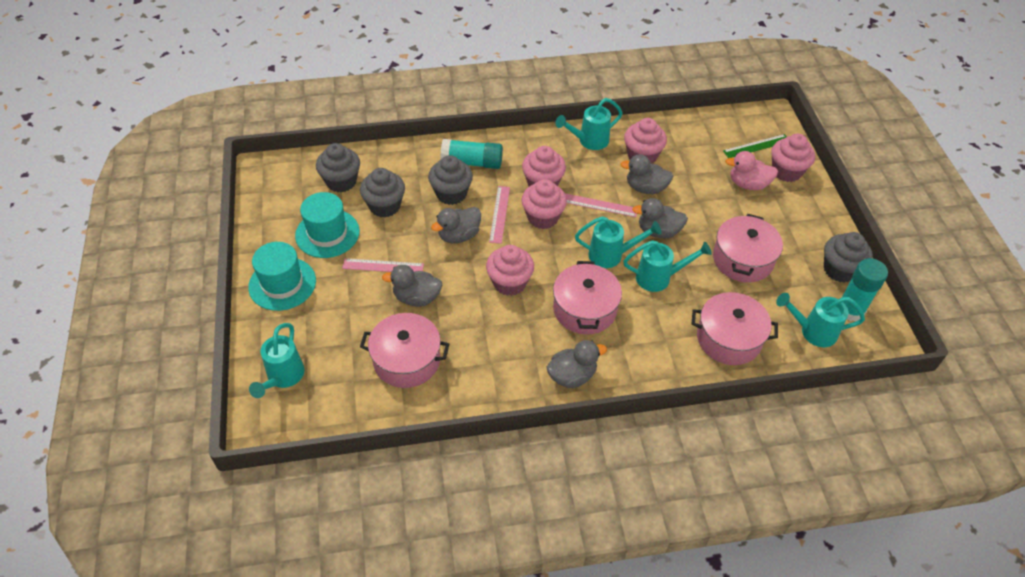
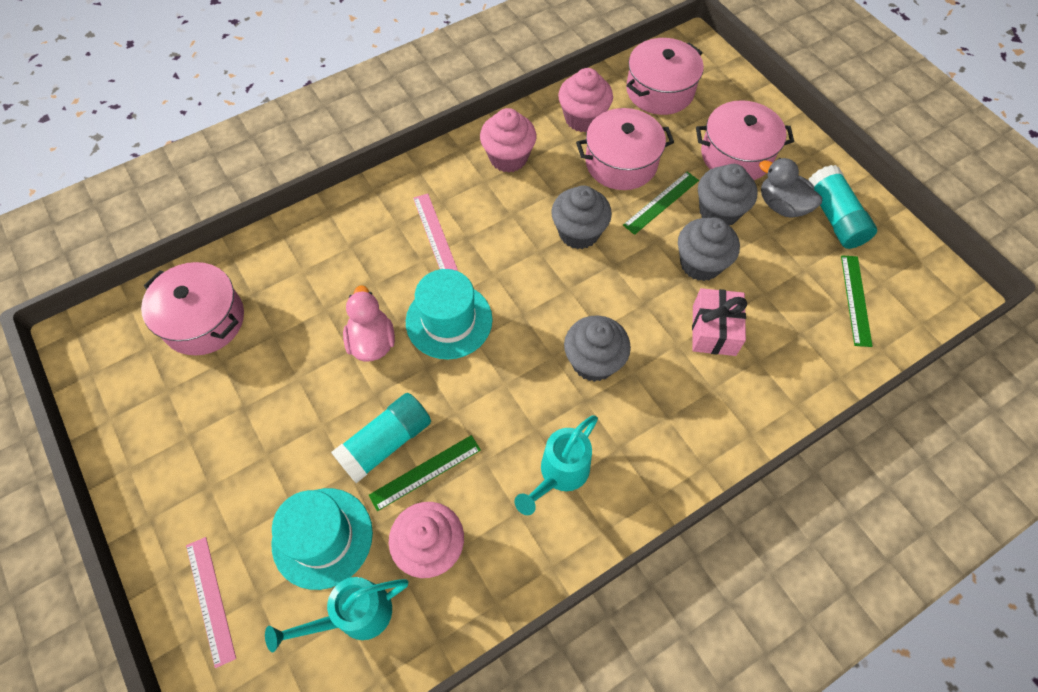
green ruler: 1 -> 3
grey duck: 5 -> 1
pink cupcake: 5 -> 3
pink gift: 0 -> 1
pink ruler: 3 -> 2
turquoise watering can: 5 -> 2

